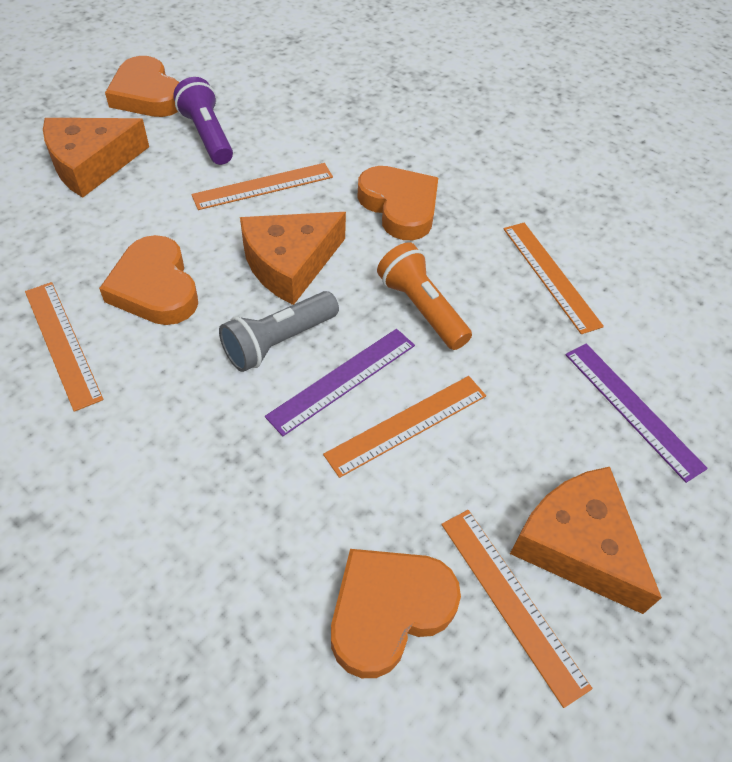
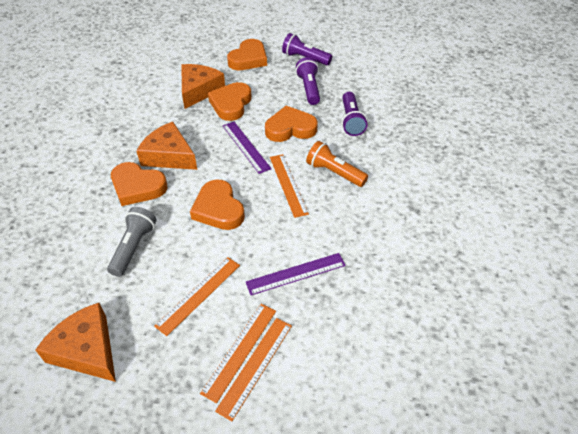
orange heart: 4 -> 5
orange ruler: 5 -> 4
purple flashlight: 1 -> 3

